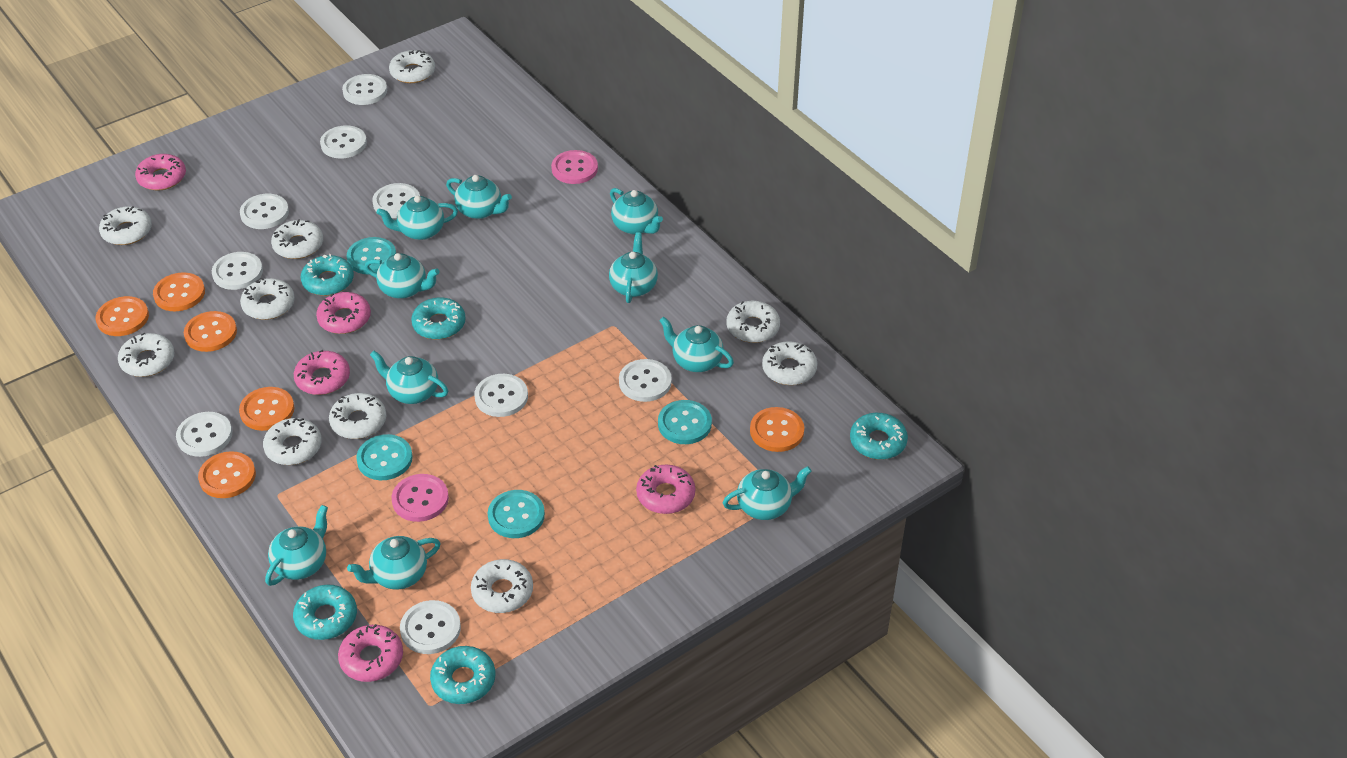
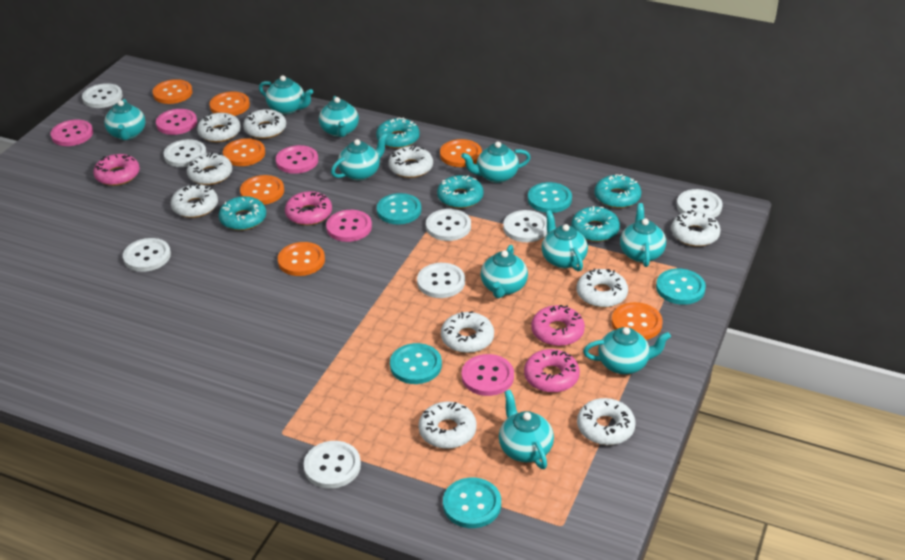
orange button: 6 -> 7
pink button: 2 -> 5
pink donut: 5 -> 4
turquoise button: 4 -> 5
white button: 9 -> 8

